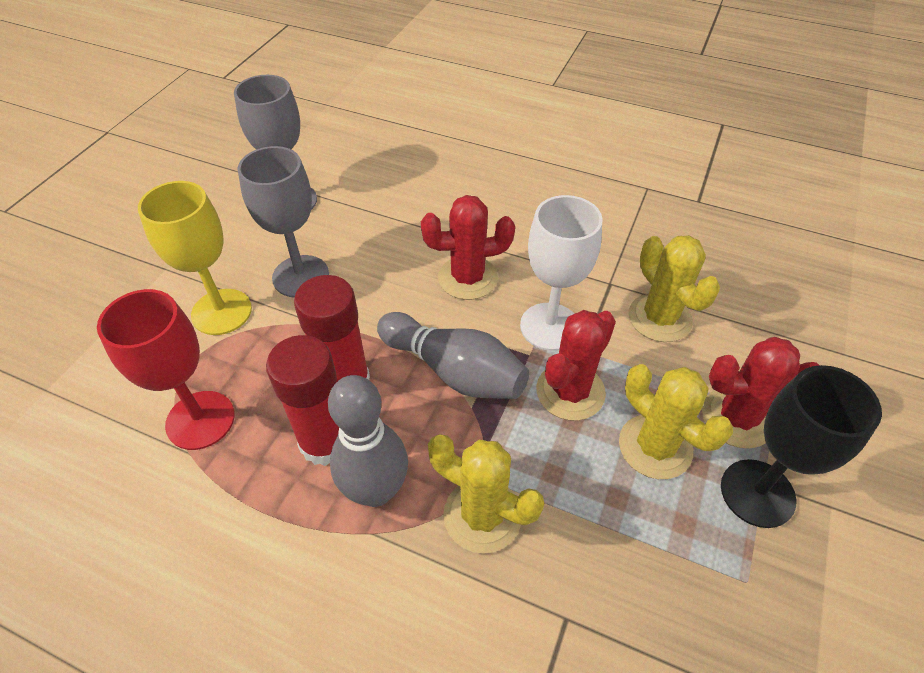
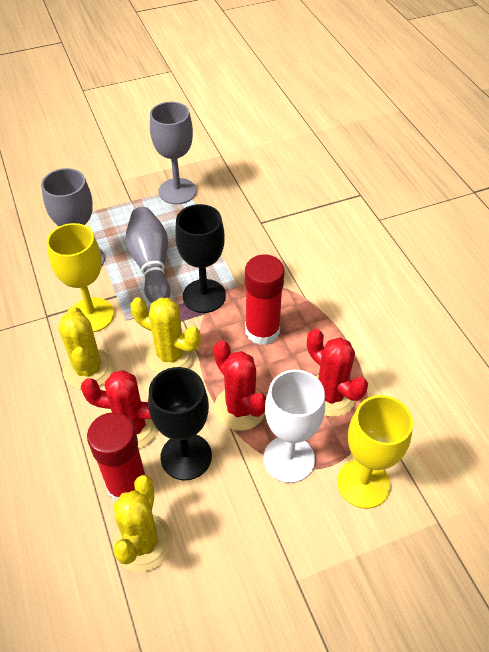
black goblet: 1 -> 2
grey bowling pin: 2 -> 1
red goblet: 1 -> 0
yellow goblet: 1 -> 2

